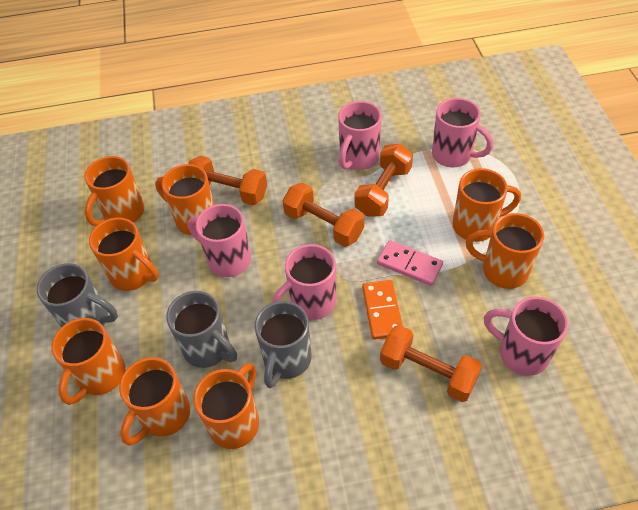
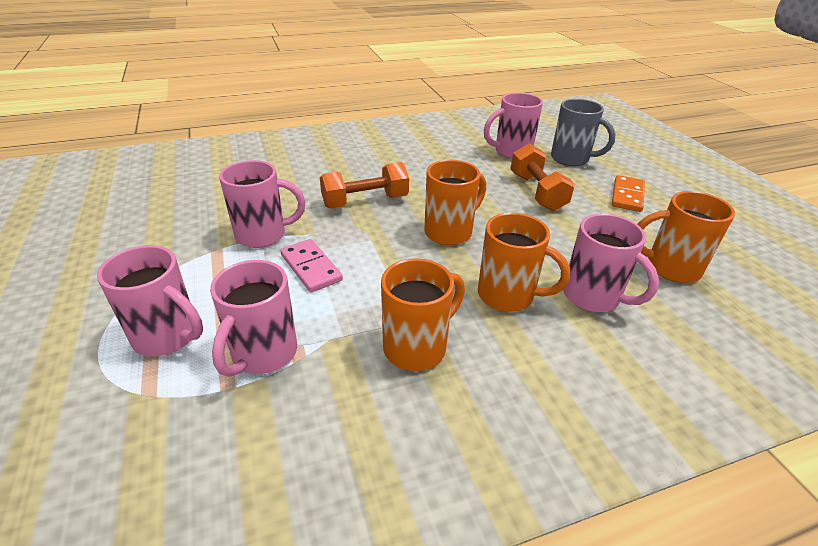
grey mug: 3 -> 1
orange dumbbell: 4 -> 2
orange mug: 8 -> 4

